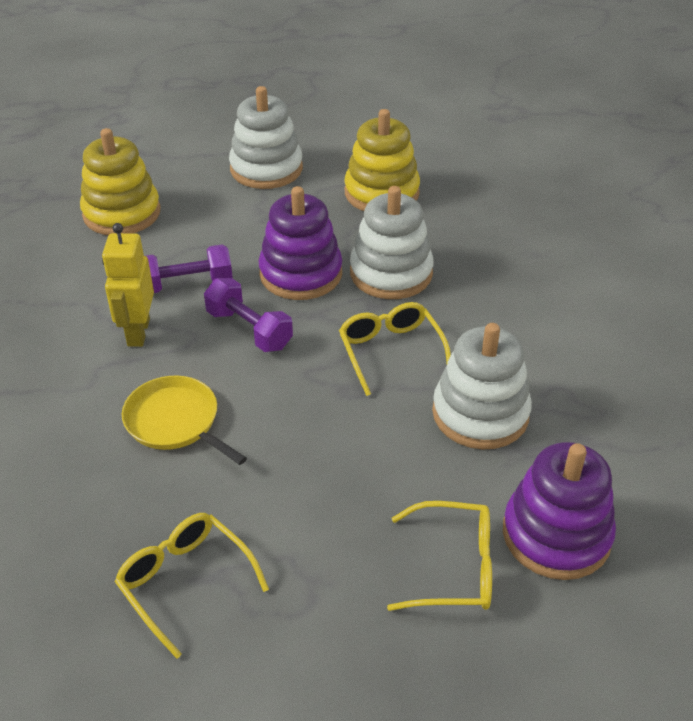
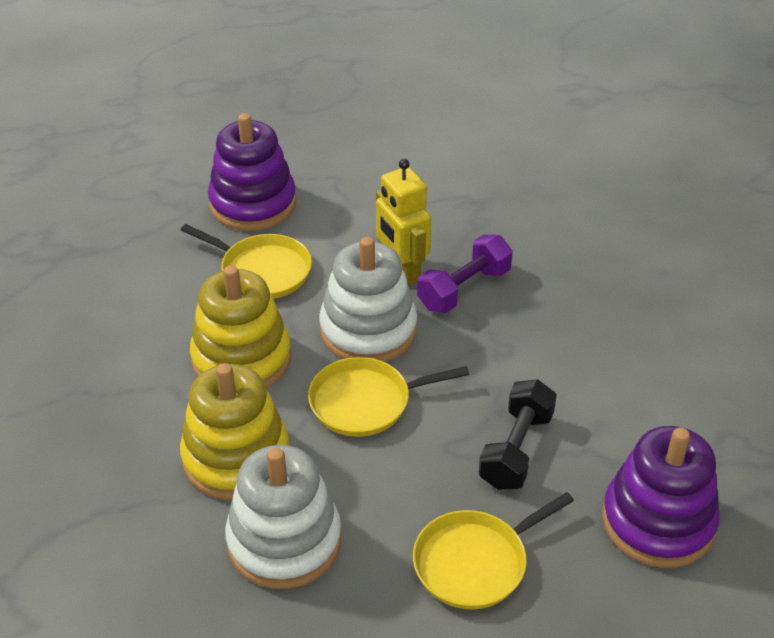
black dumbbell: 0 -> 1
purple dumbbell: 2 -> 1
white stacking toy: 3 -> 2
yellow glasses: 3 -> 0
yellow pan: 1 -> 3

